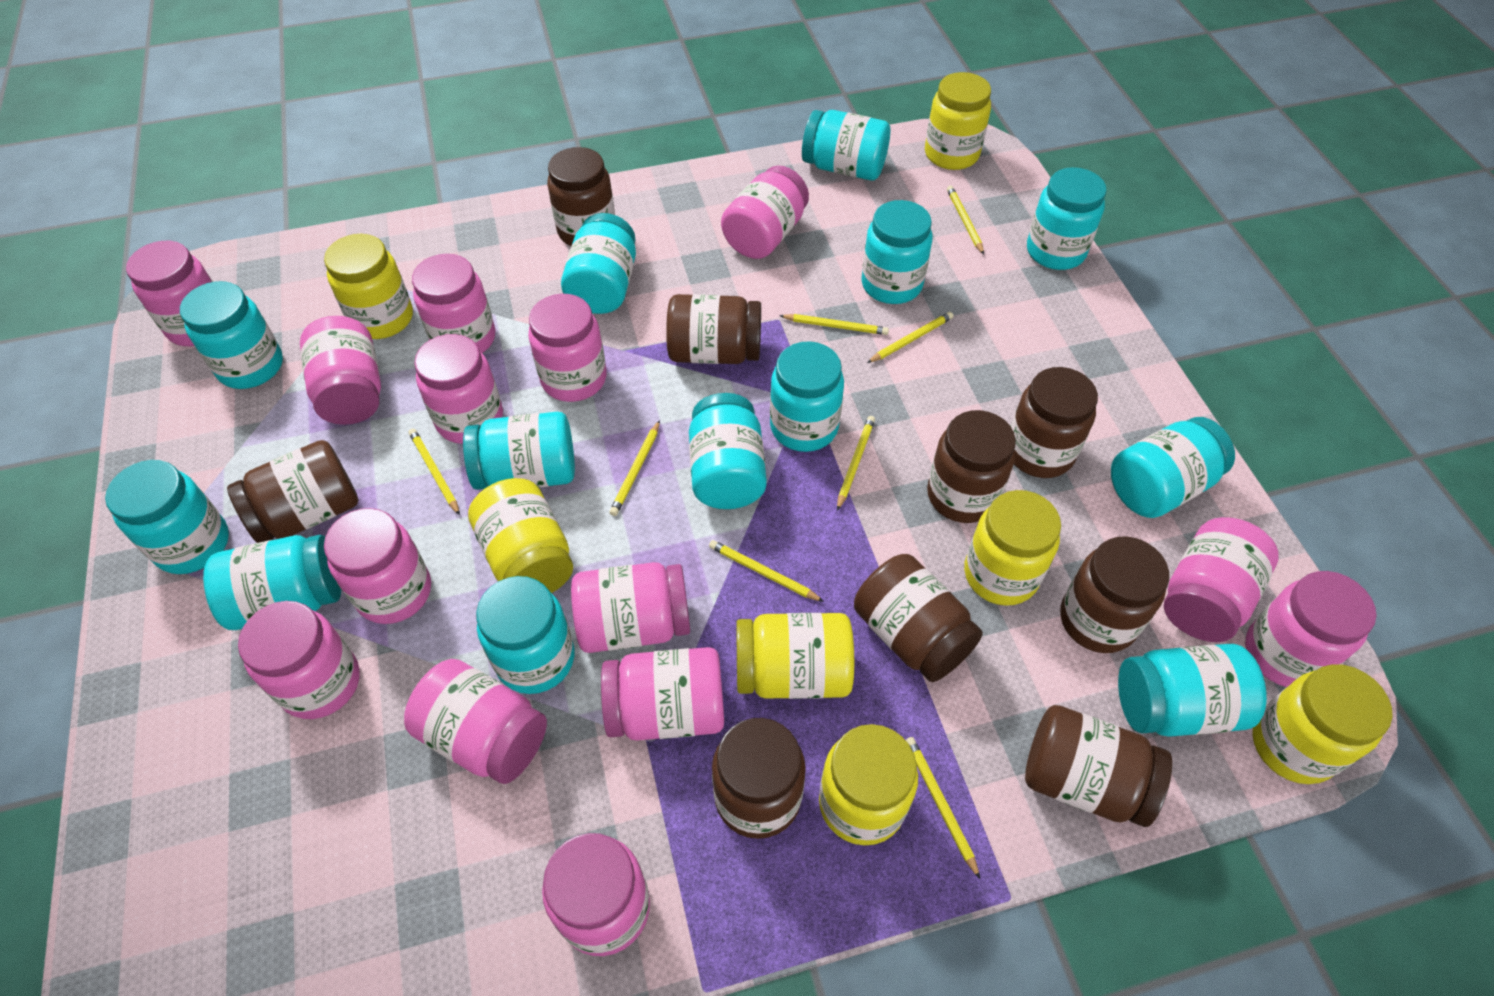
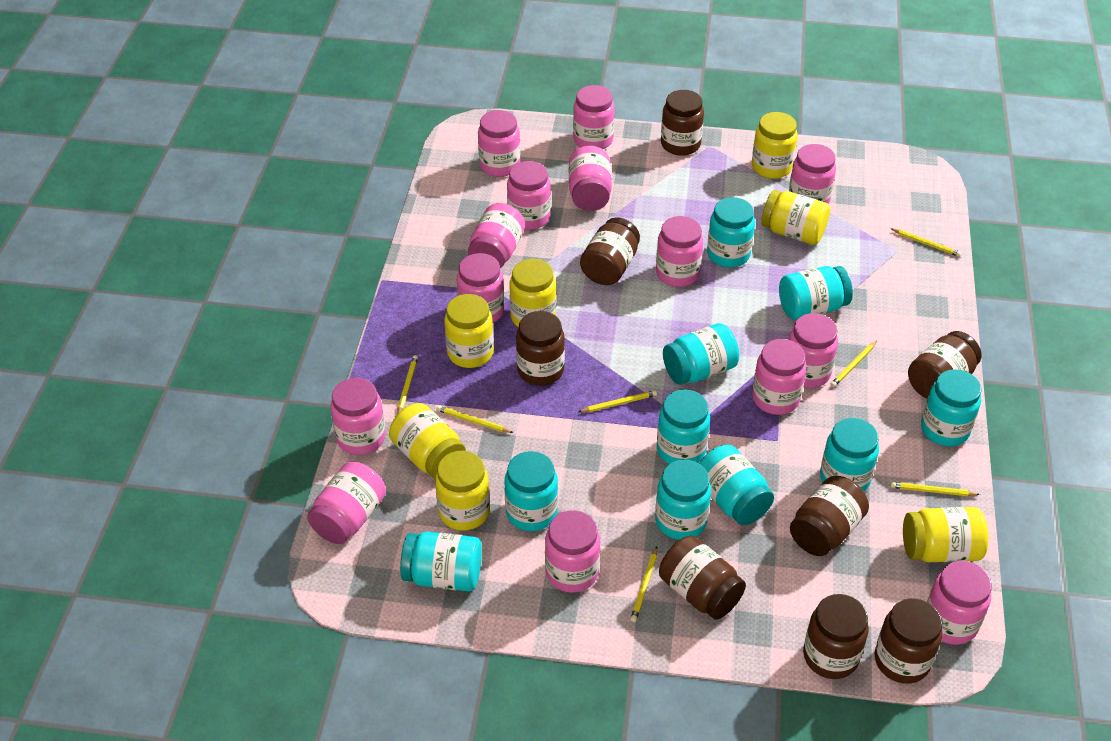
brown jar: 9 -> 8
turquoise jar: 13 -> 10
yellow pencil: 8 -> 7

